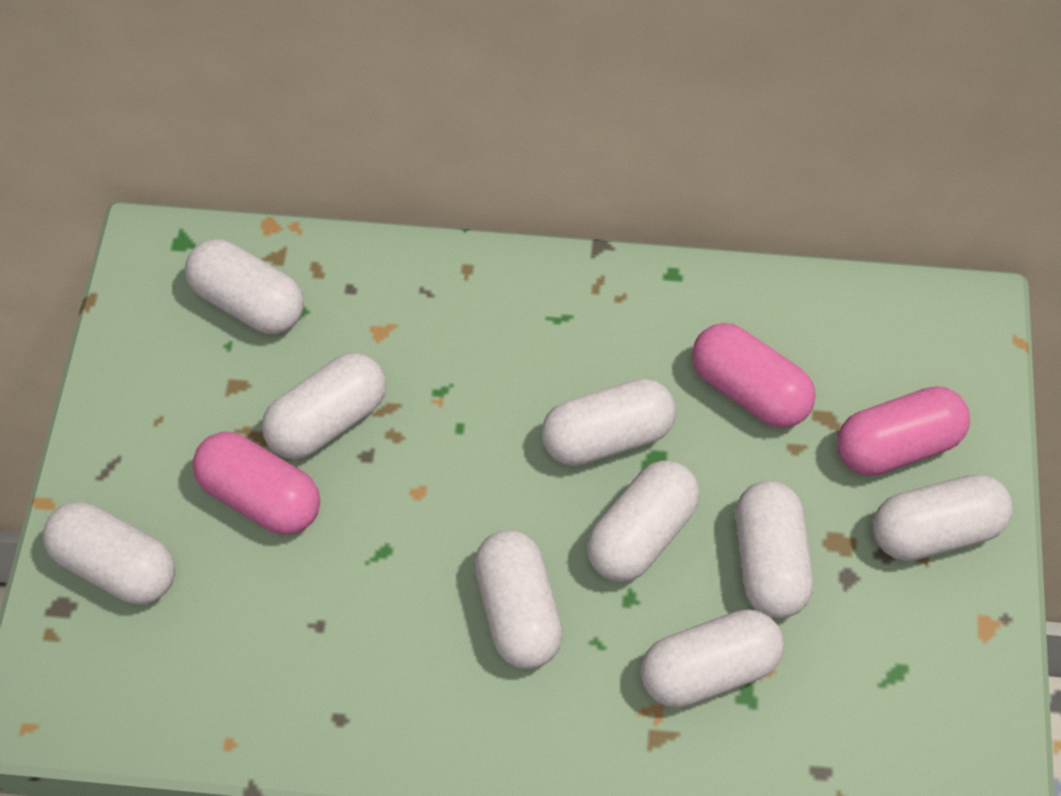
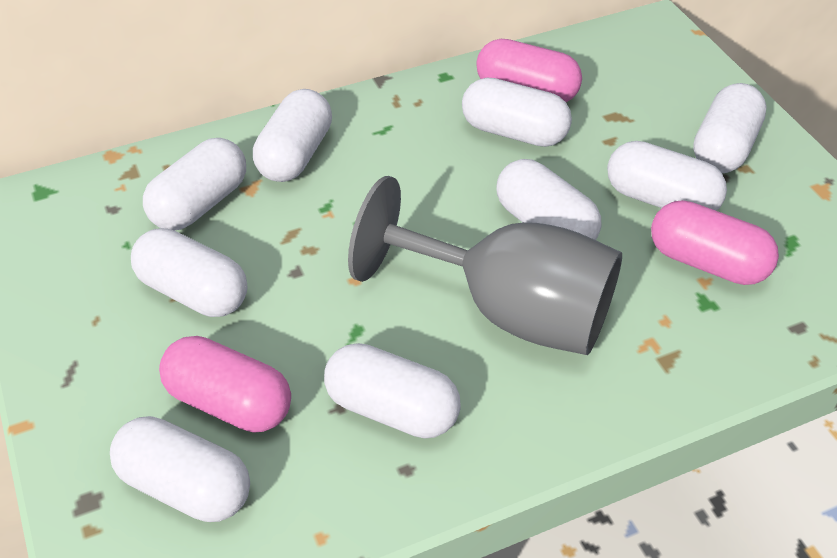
grey goblet: 0 -> 1

